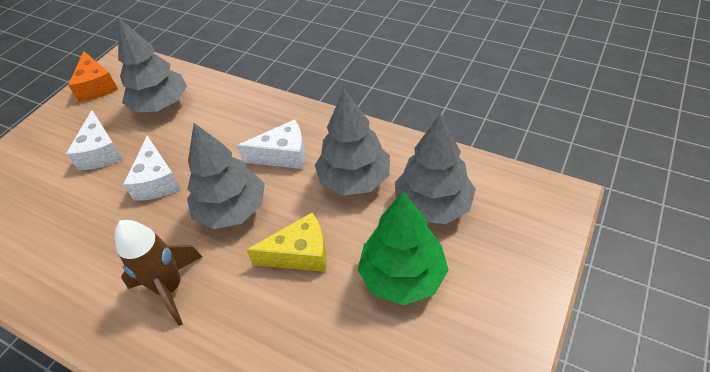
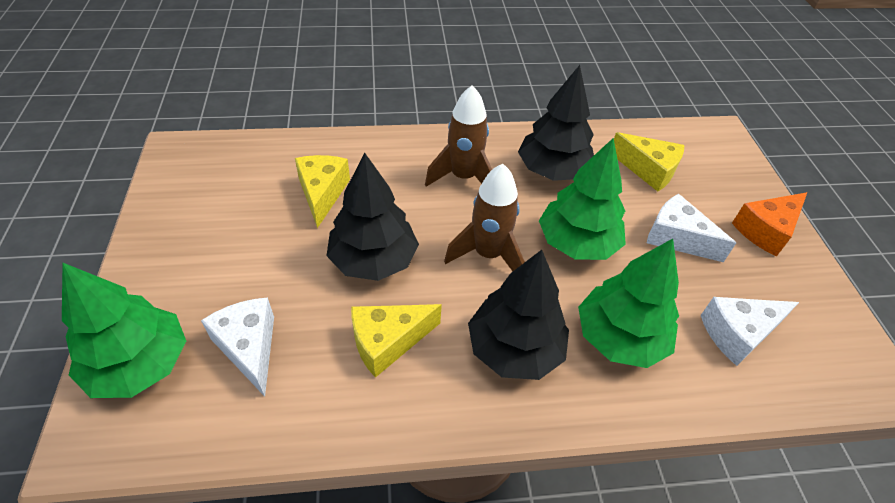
black tree: 0 -> 3
brown rocket: 1 -> 2
green tree: 1 -> 3
grey tree: 4 -> 0
yellow cheese: 1 -> 3

